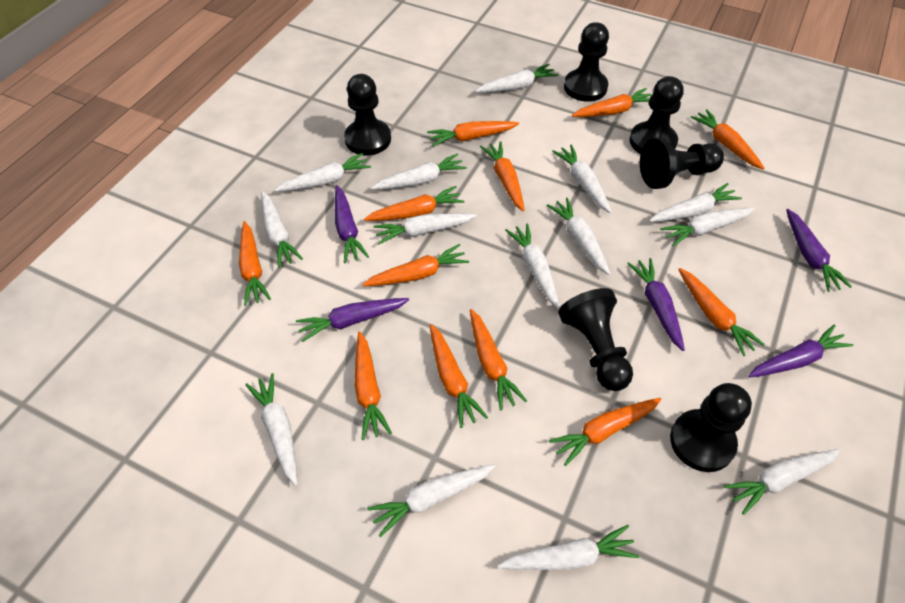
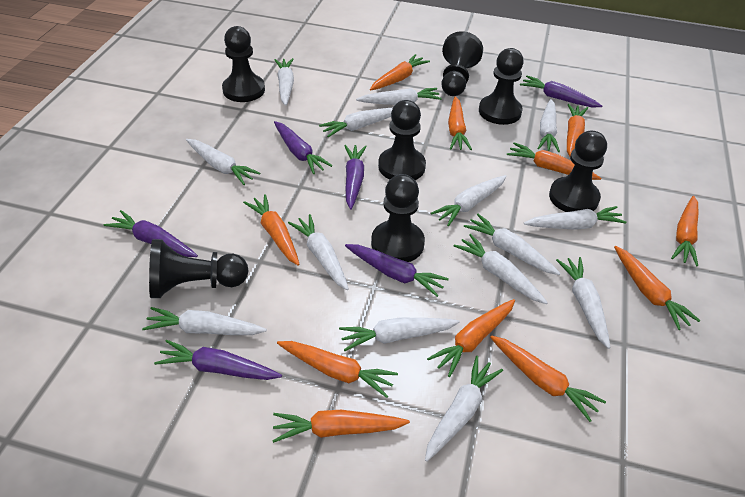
black pawn: 6 -> 7
orange carrot: 12 -> 11
purple carrot: 5 -> 6

